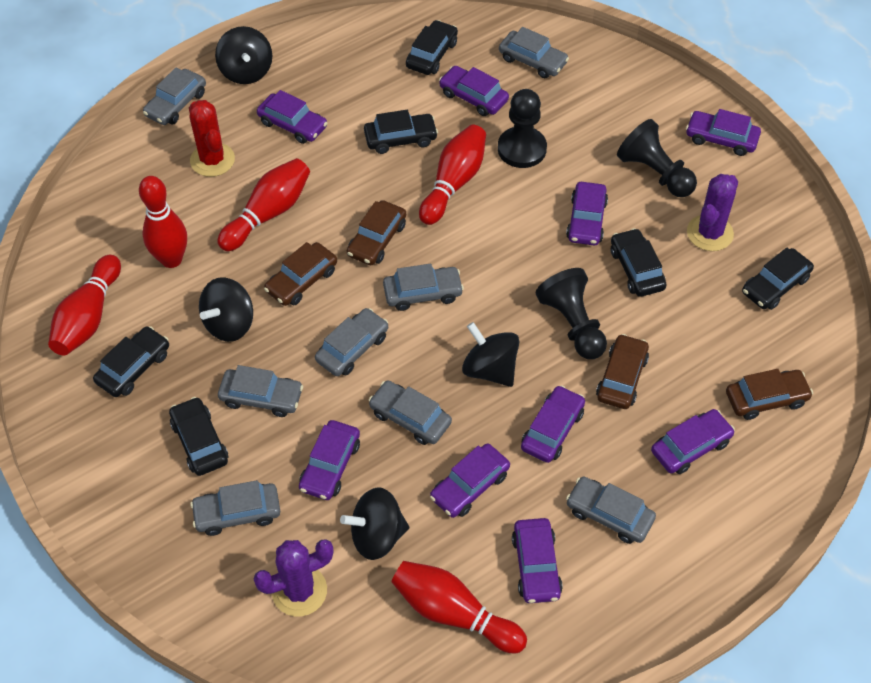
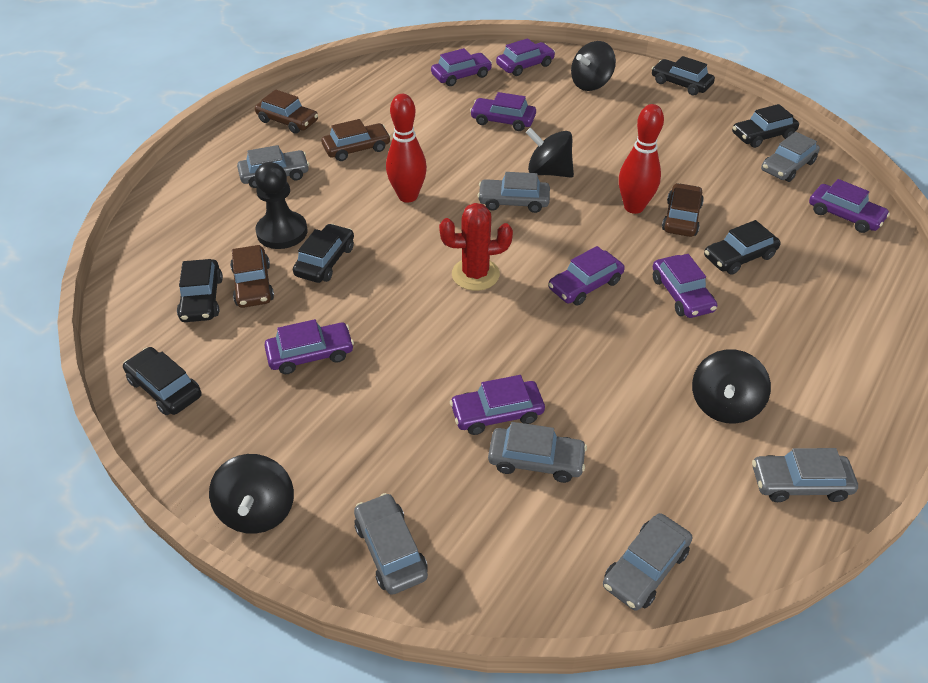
black pawn: 3 -> 1
grey car: 8 -> 7
purple cactus: 2 -> 0
purple car: 9 -> 8
red bowling pin: 5 -> 2

